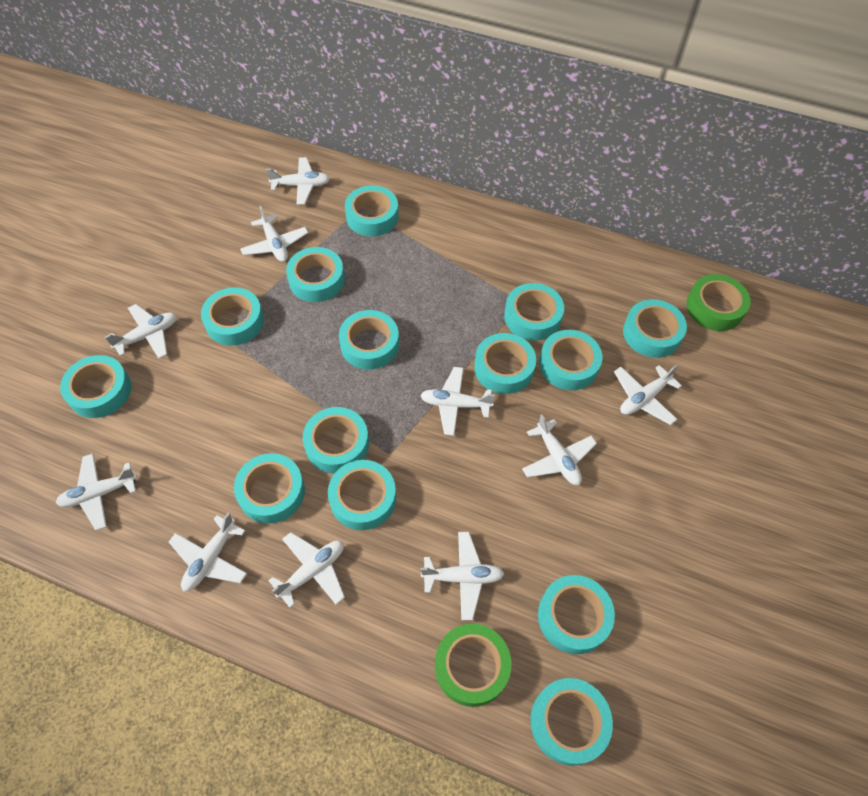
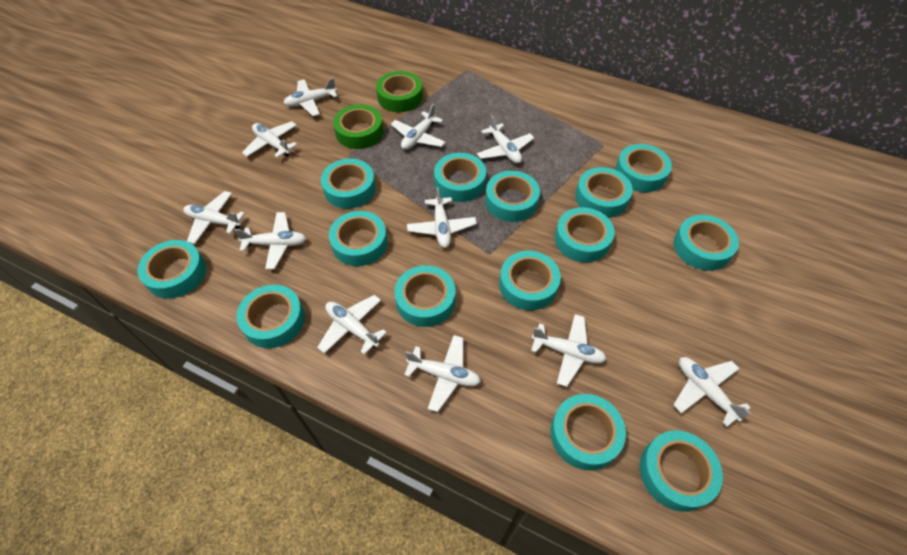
white plane: 10 -> 11

